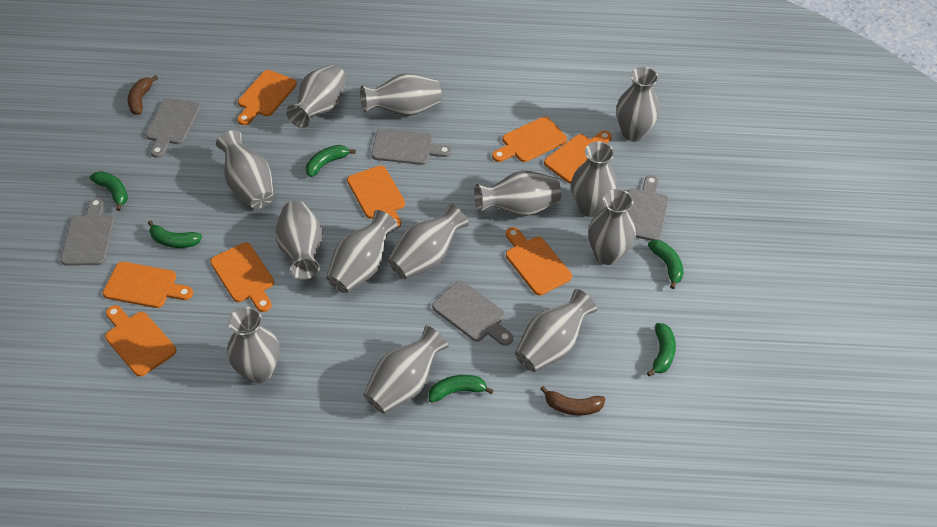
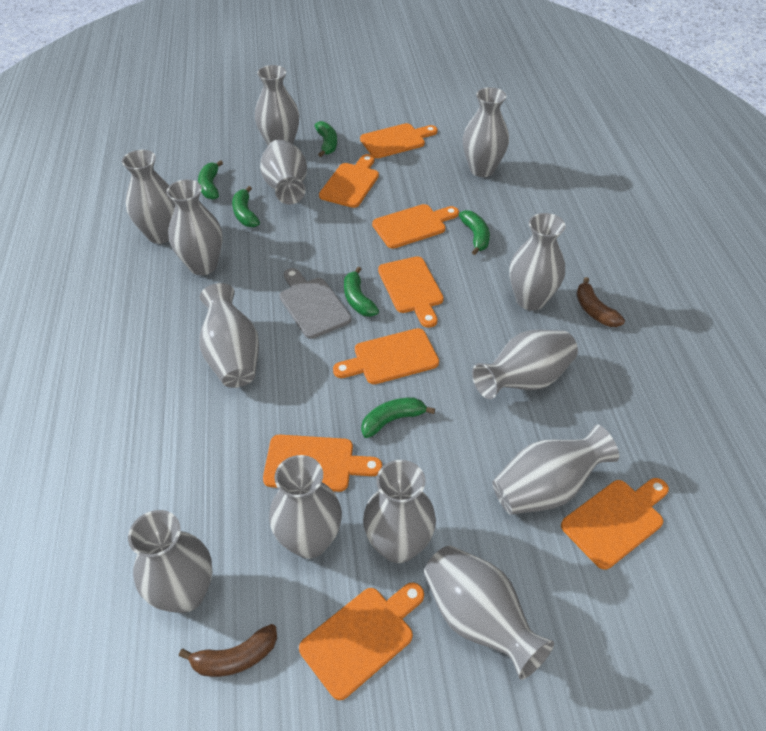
grey cutting board: 5 -> 1

